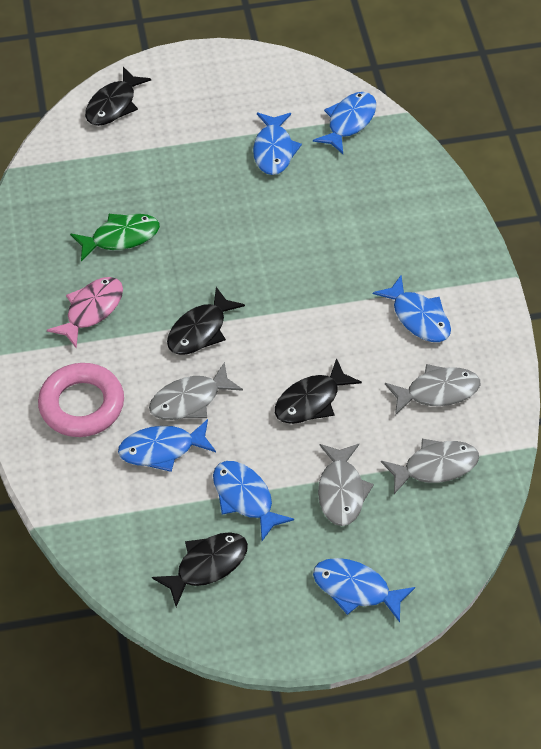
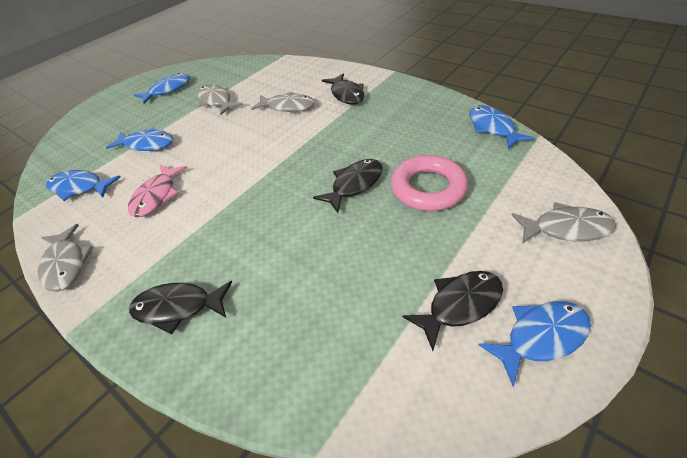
blue fish: 6 -> 5
green fish: 1 -> 0

